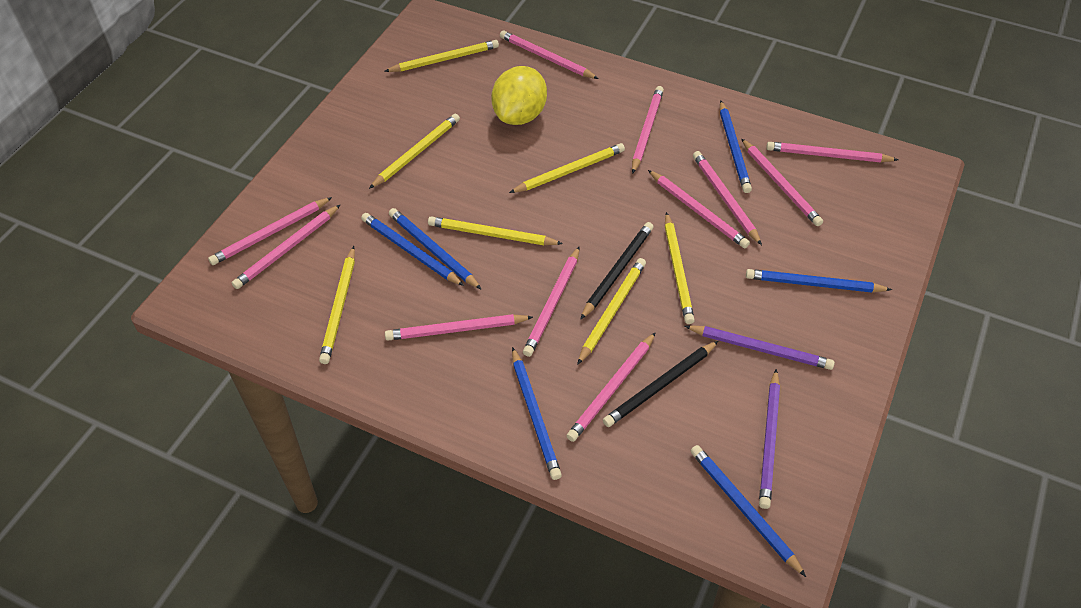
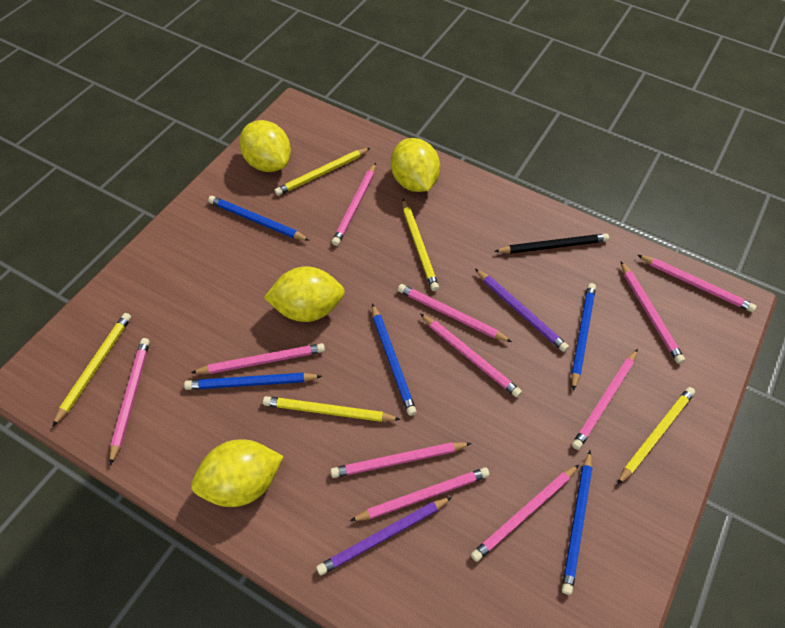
black pencil: 2 -> 1
blue pencil: 6 -> 5
yellow lemon: 1 -> 4
yellow pencil: 7 -> 5

